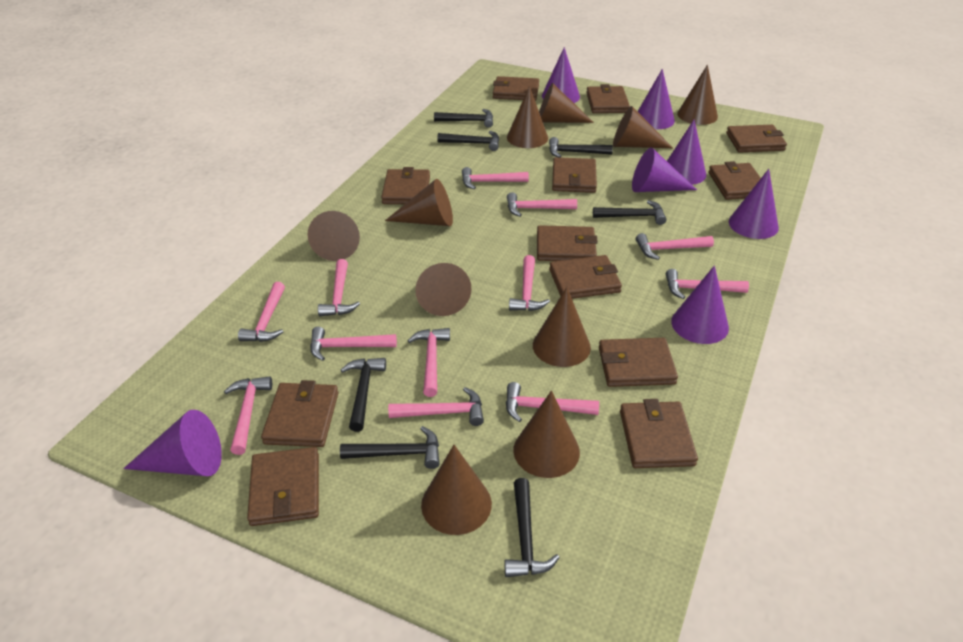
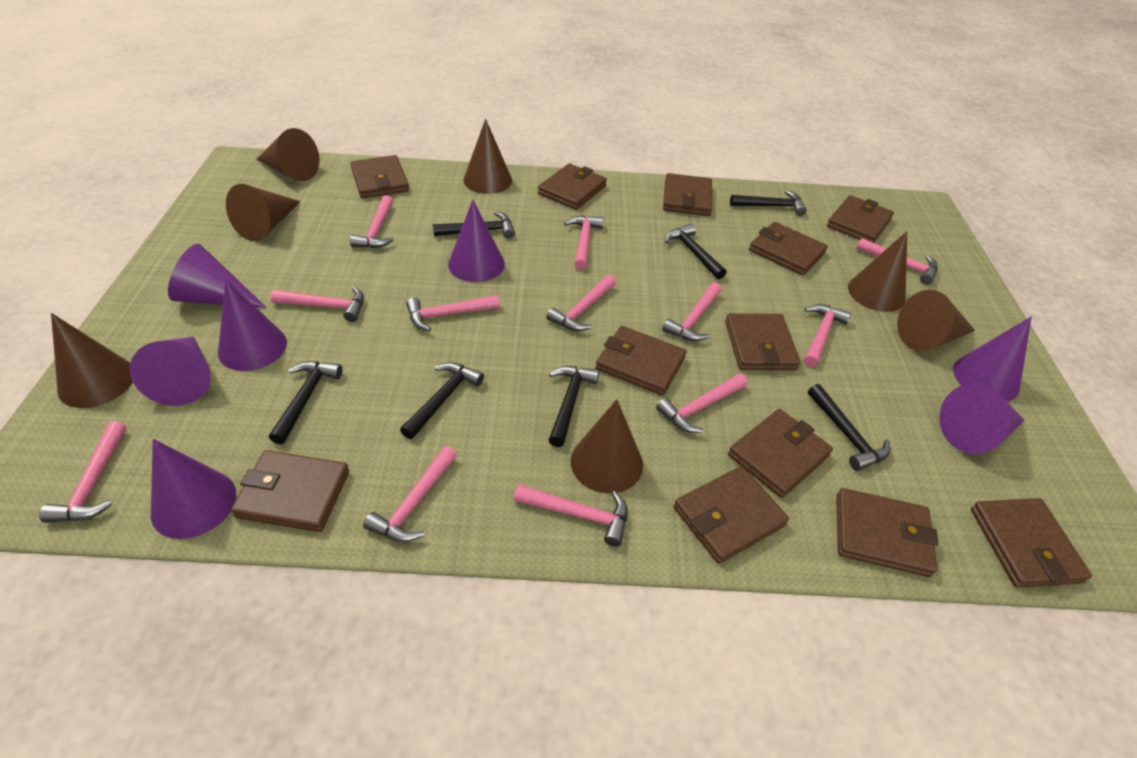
brown cone: 10 -> 7

